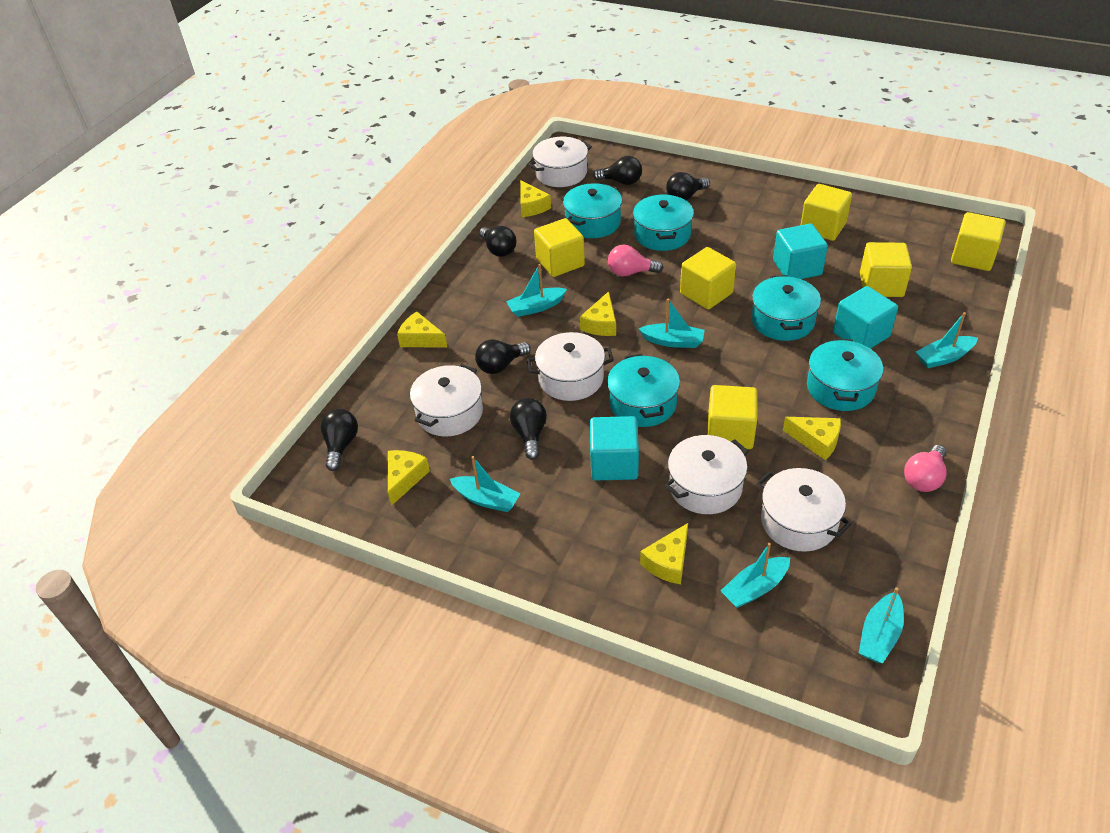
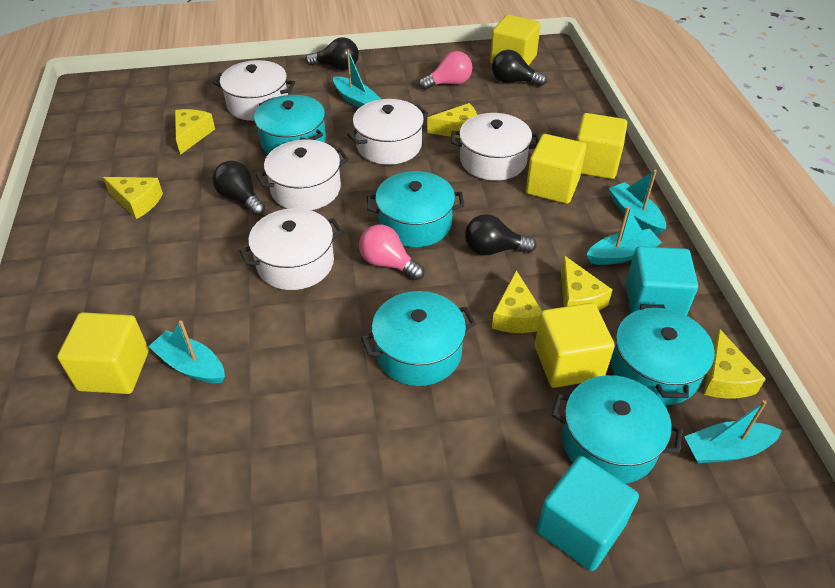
black light bulb: 6 -> 4
turquoise boat: 6 -> 5
turquoise cube: 3 -> 2
yellow cube: 6 -> 5

